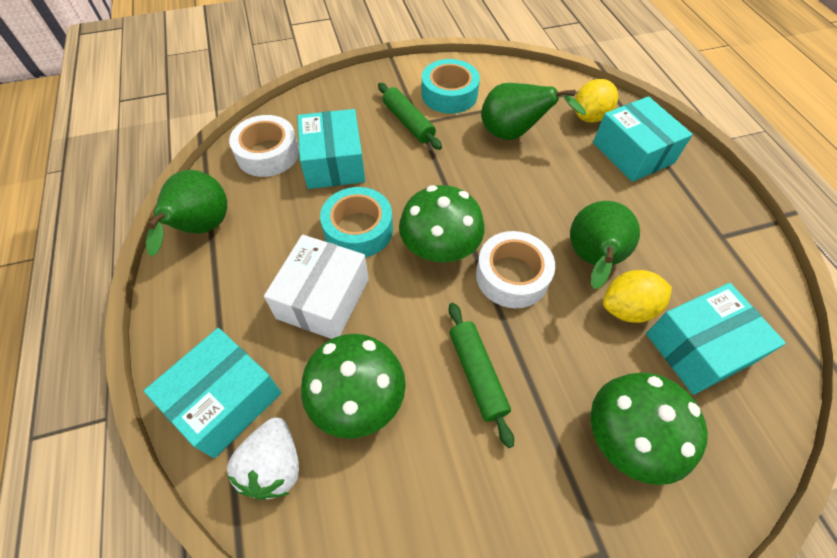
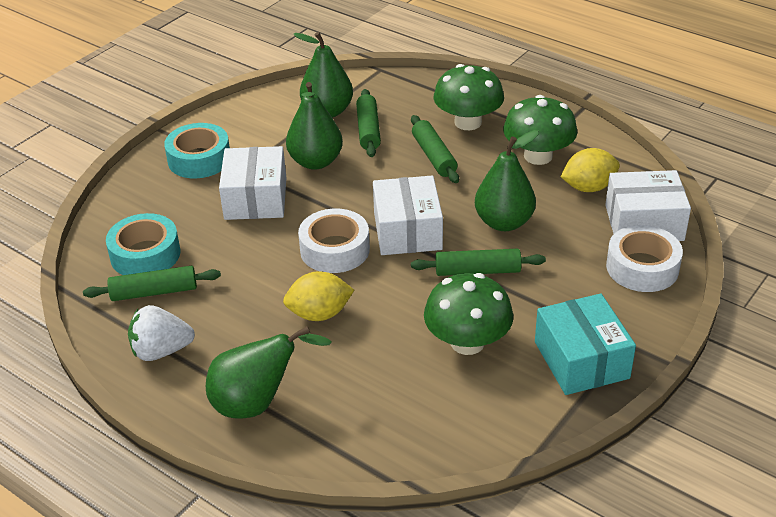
green pear: 3 -> 4
green rolling pin: 2 -> 4
turquoise box: 4 -> 1
white box: 1 -> 3

